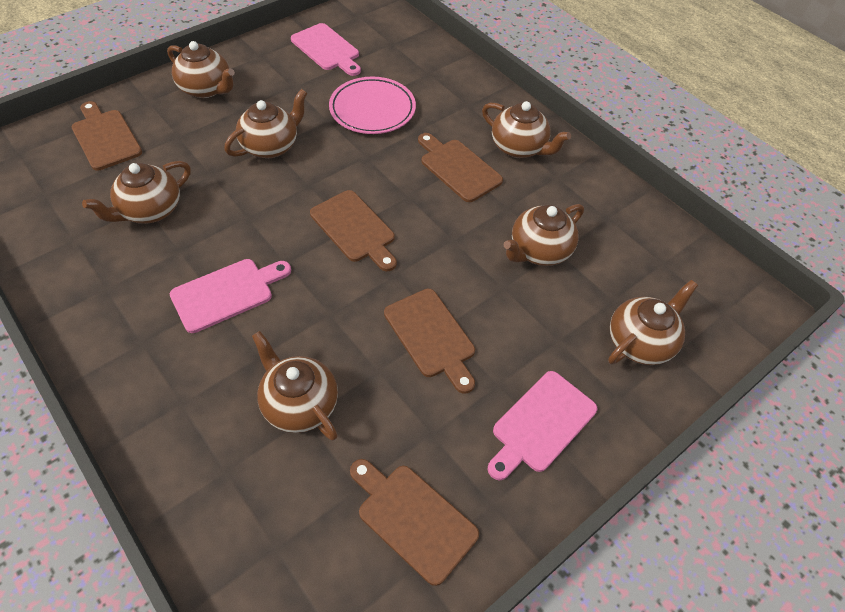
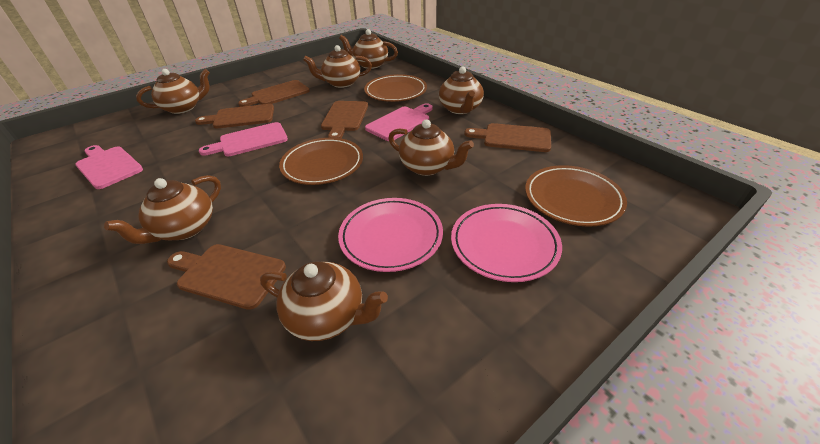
brown plate: 0 -> 3
pink plate: 1 -> 2

